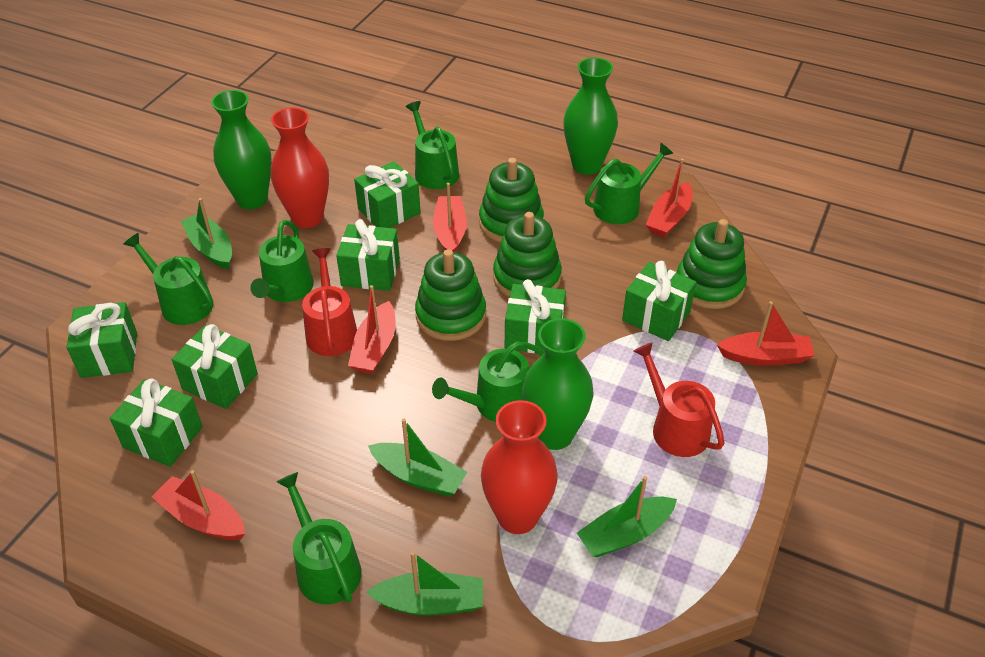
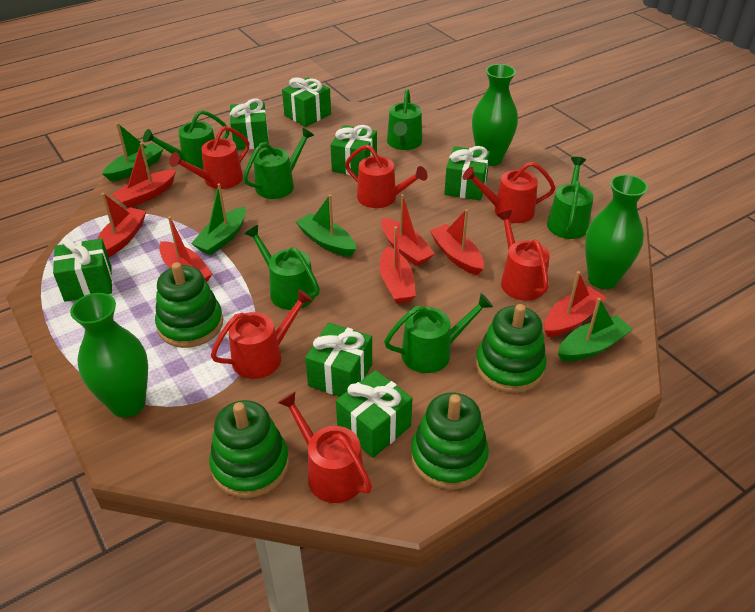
red boat: 5 -> 7
red vase: 2 -> 0
red watering can: 2 -> 6

